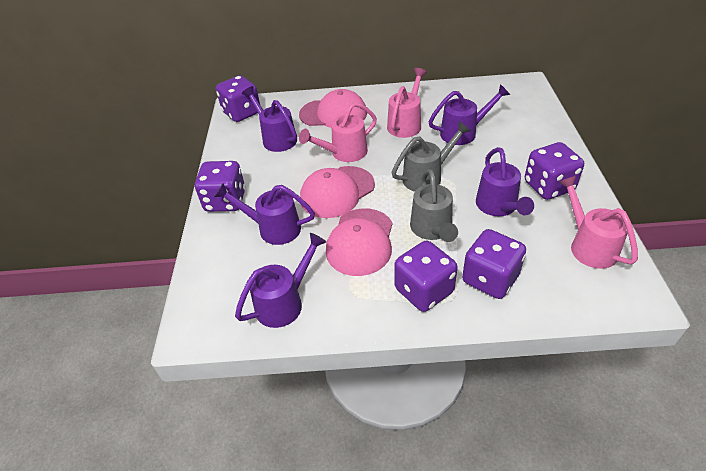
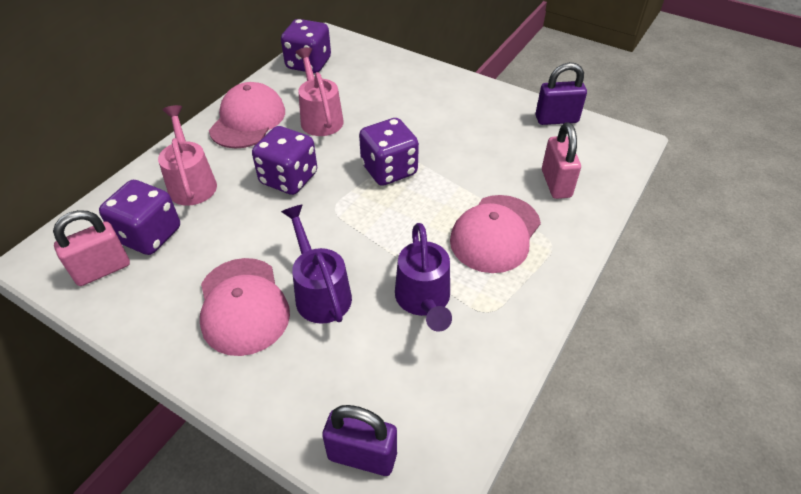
grey watering can: 2 -> 0
pink padlock: 0 -> 2
pink watering can: 3 -> 2
purple dice: 5 -> 4
purple padlock: 0 -> 2
purple watering can: 5 -> 2

